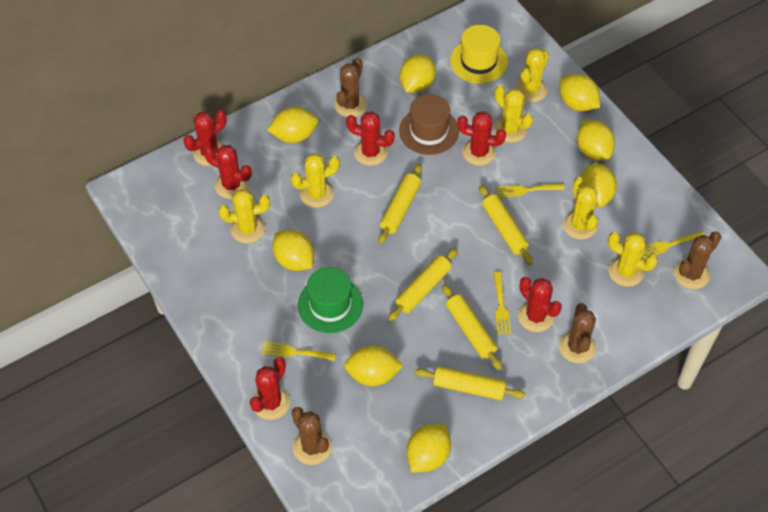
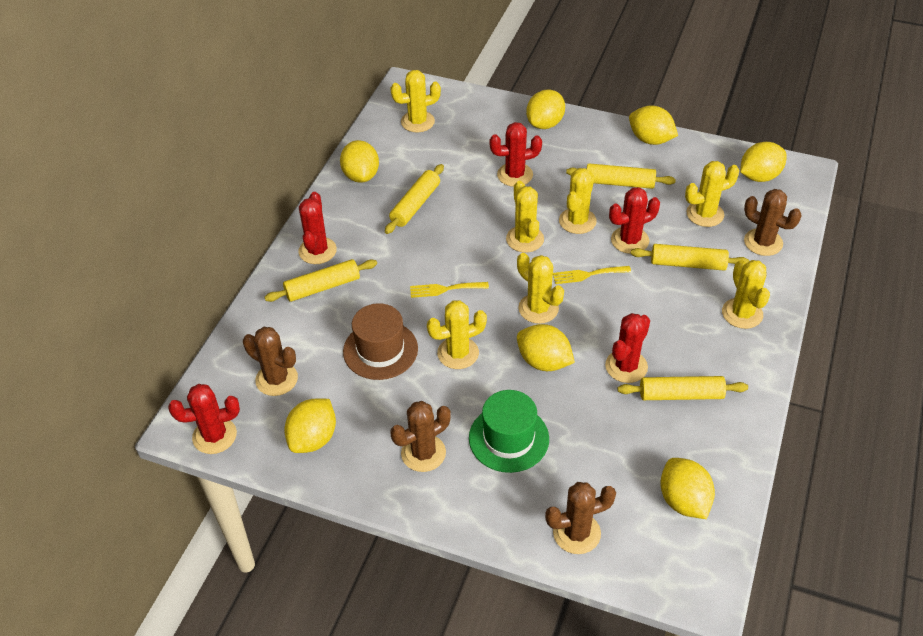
red cactus: 6 -> 5
yellow cactus: 6 -> 7
yellow fork: 4 -> 2
yellow hat: 1 -> 0
yellow lemon: 8 -> 7

